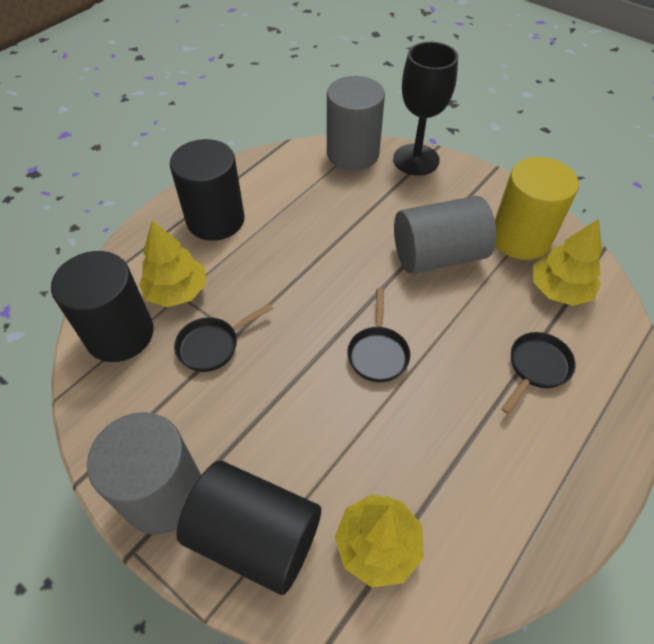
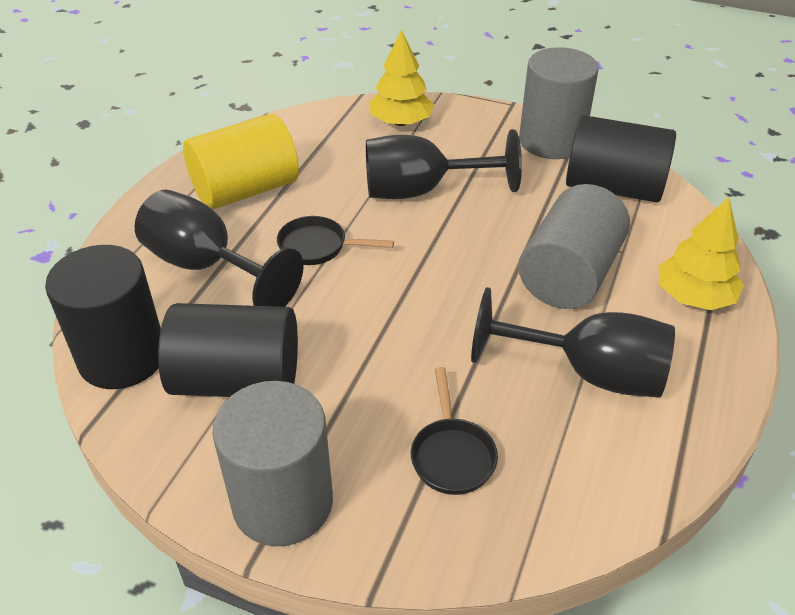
black goblet: 1 -> 3
black pan: 3 -> 2
yellow tree: 3 -> 2

